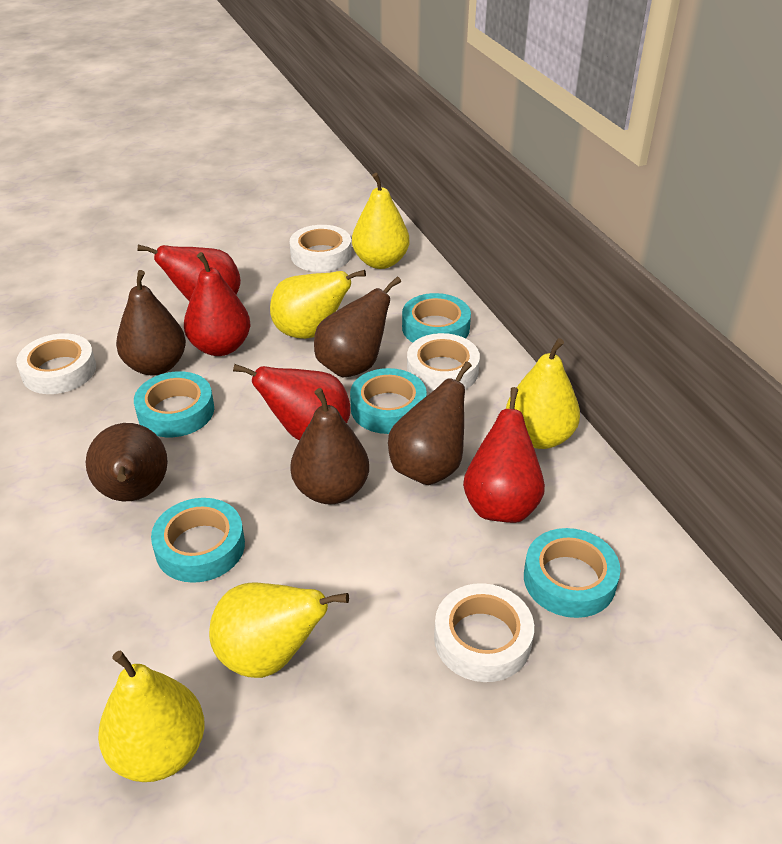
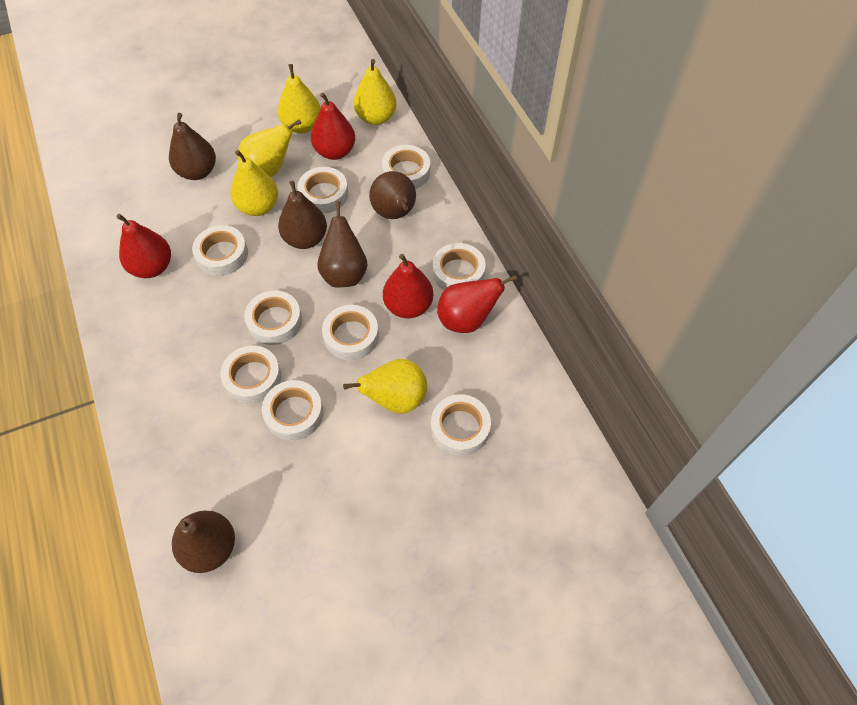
turquoise tape: 5 -> 0
white tape: 4 -> 9

